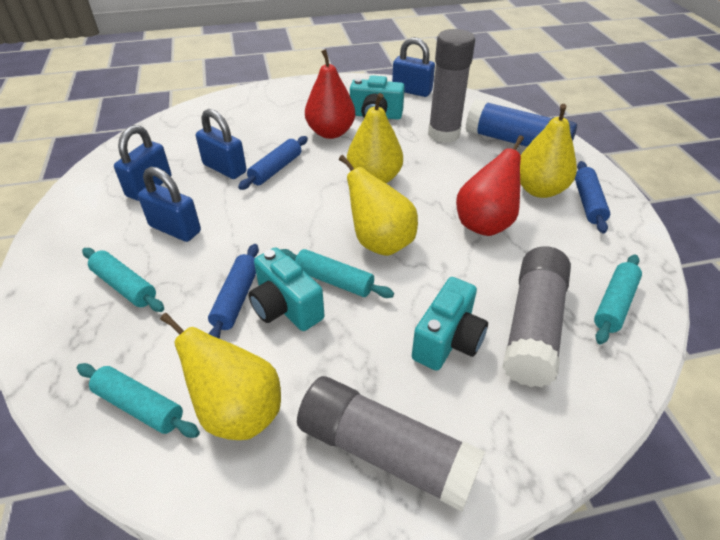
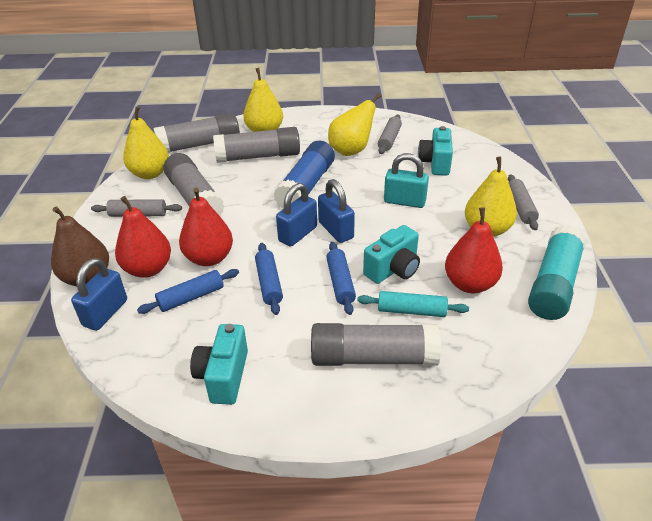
blue padlock: 4 -> 3
brown pear: 0 -> 1
grey glue stick: 3 -> 4
grey rolling pin: 0 -> 3
red pear: 2 -> 3
turquoise glue stick: 0 -> 1
turquoise padlock: 0 -> 1
turquoise rolling pin: 4 -> 1

